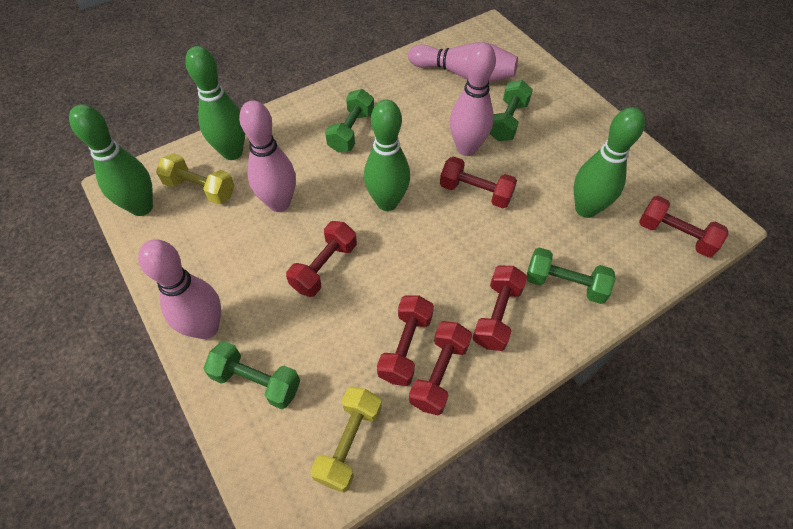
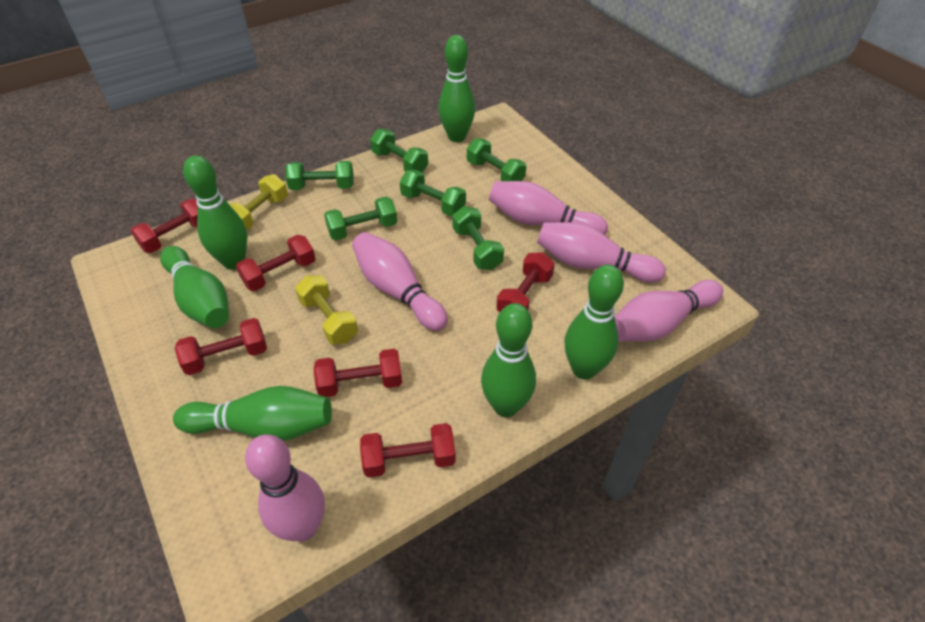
green bowling pin: 4 -> 6
green dumbbell: 4 -> 6
pink bowling pin: 4 -> 5

